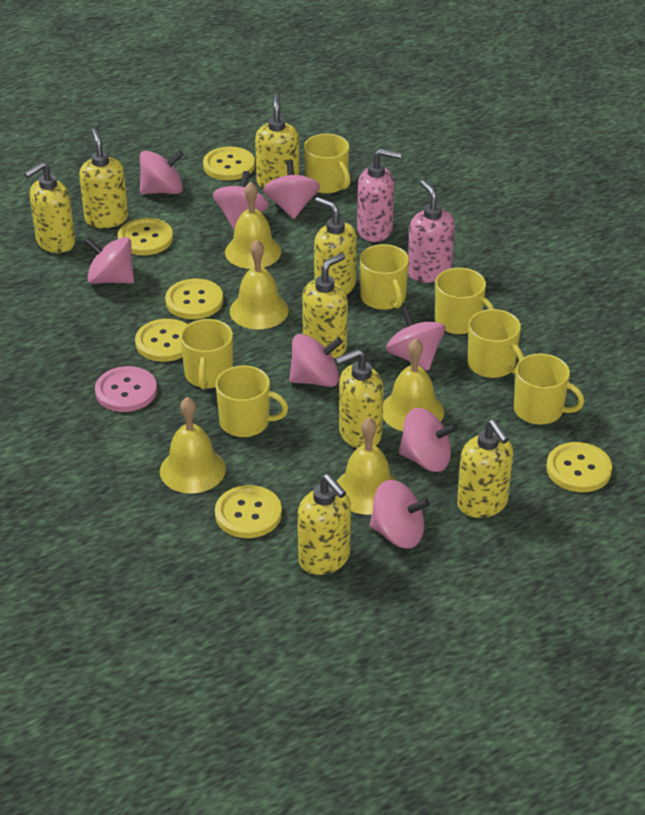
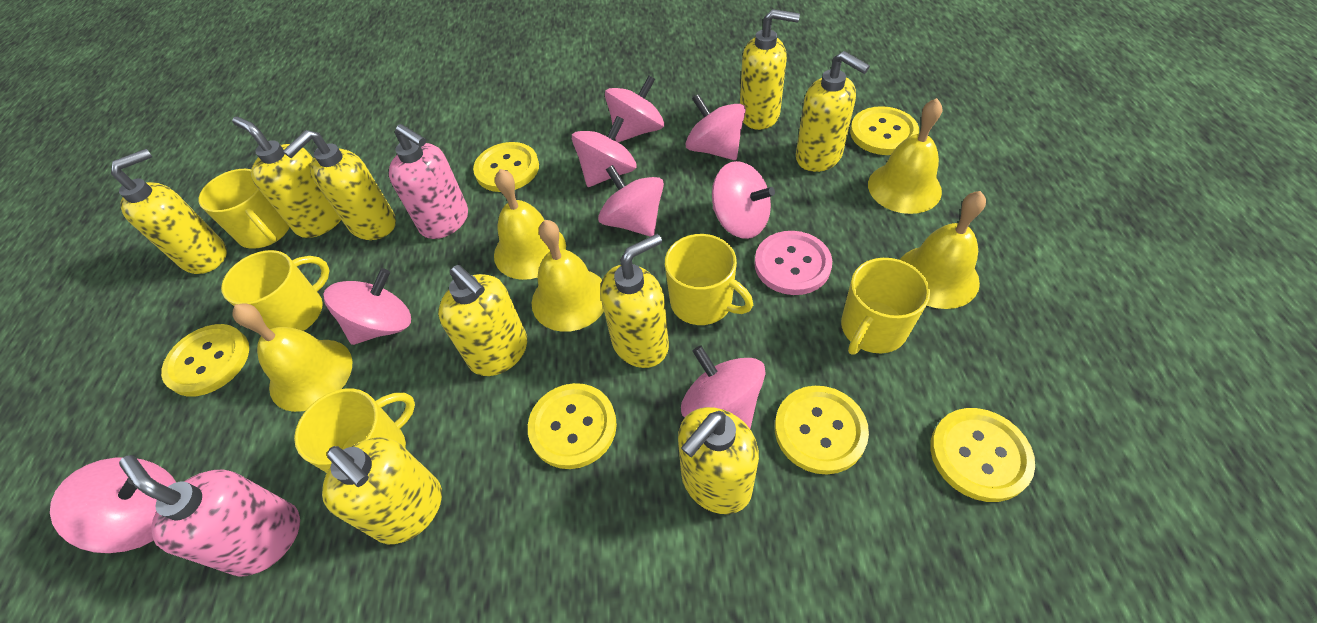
yellow mug: 7 -> 5
yellow soap dispenser: 8 -> 9

